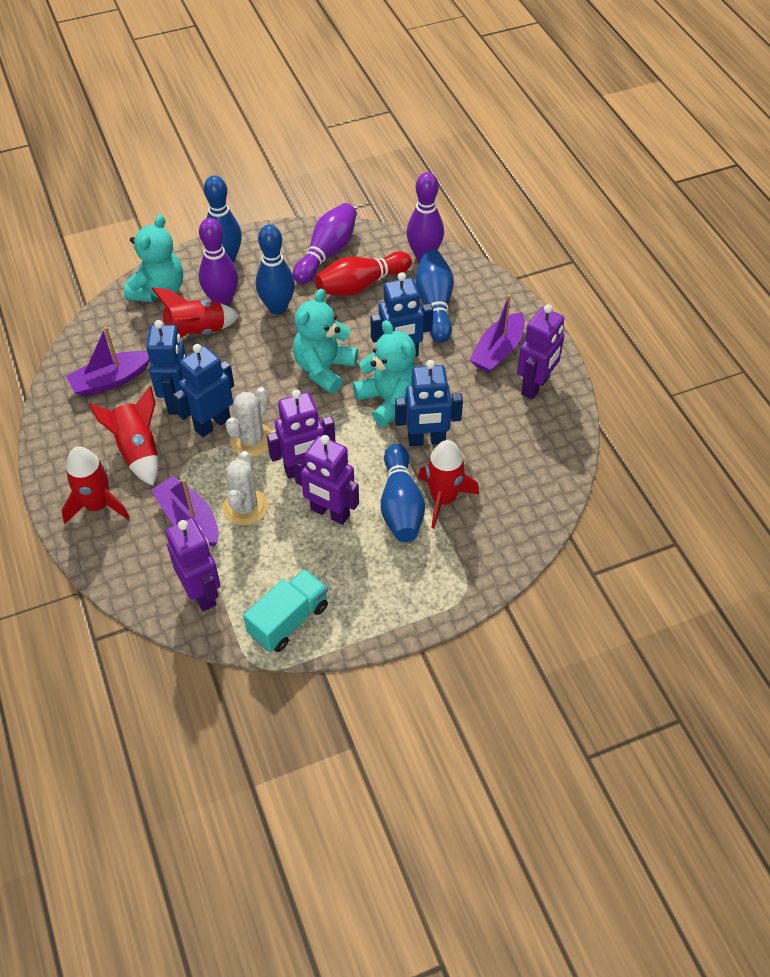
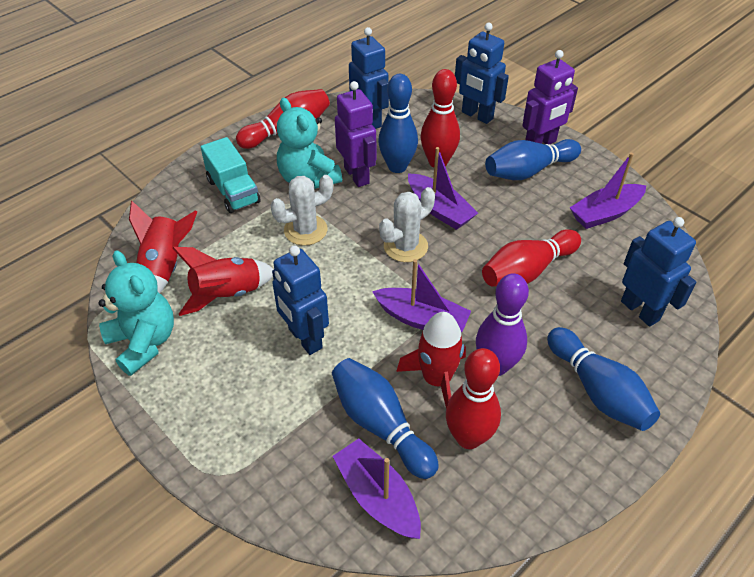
purple boat: 3 -> 4
purple bowling pin: 3 -> 1
purple robot: 4 -> 2
red bowling pin: 1 -> 4
red rocket: 4 -> 3
turquoise teddy bear: 3 -> 2

